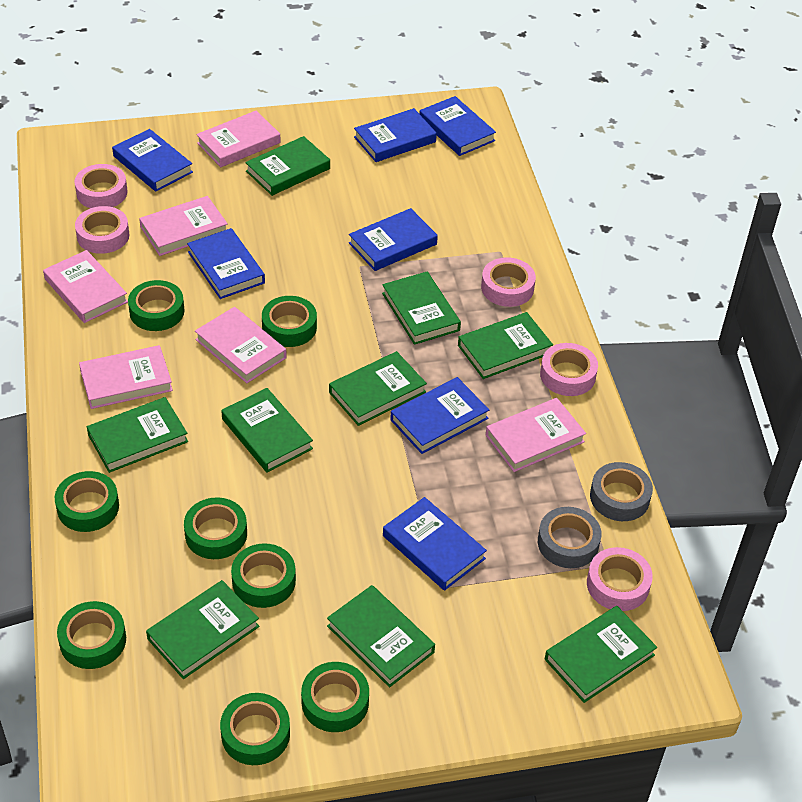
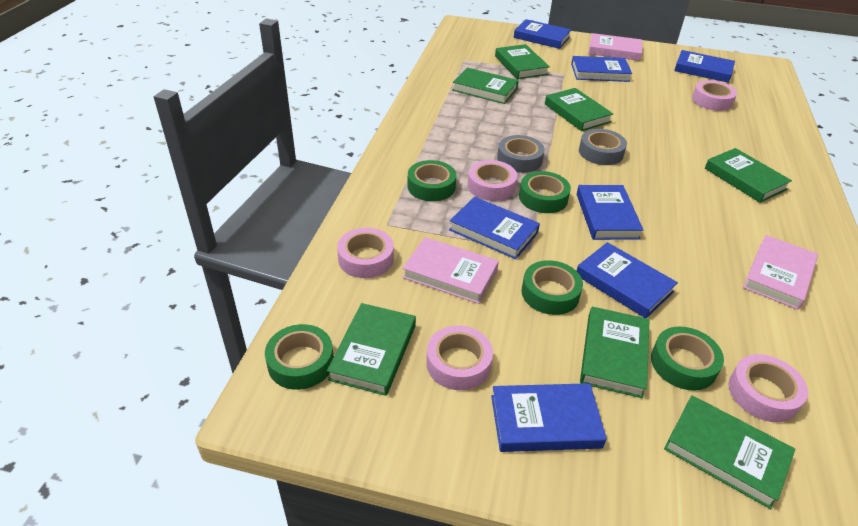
green book: 9 -> 7
green tape: 8 -> 5
pink book: 6 -> 3

